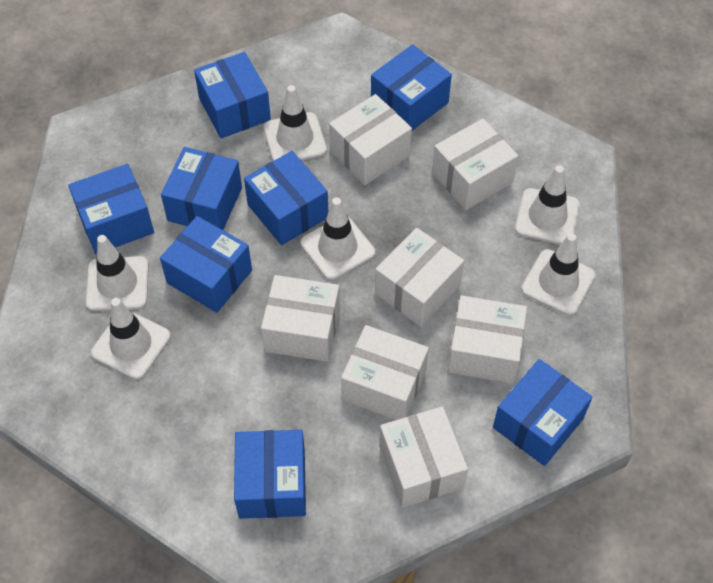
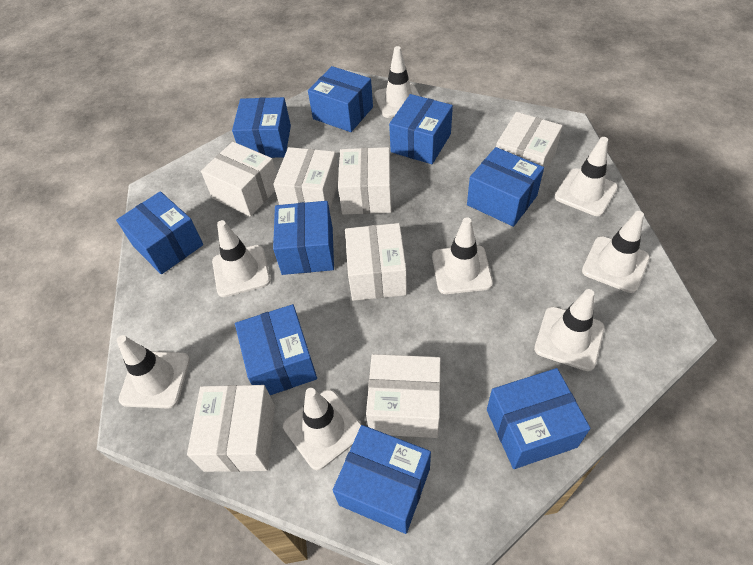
blue box: 8 -> 9
white traffic cone: 6 -> 8

